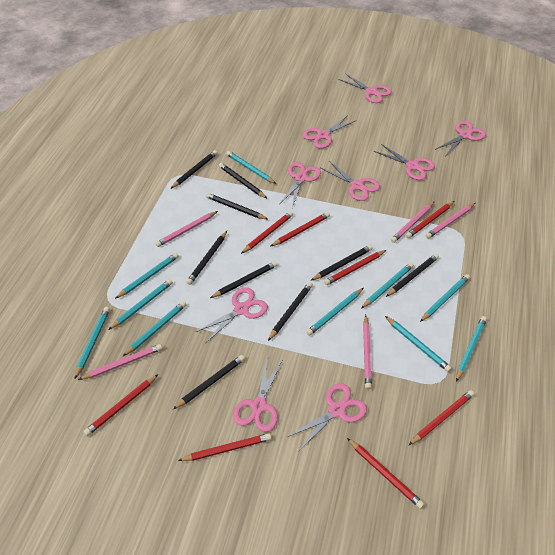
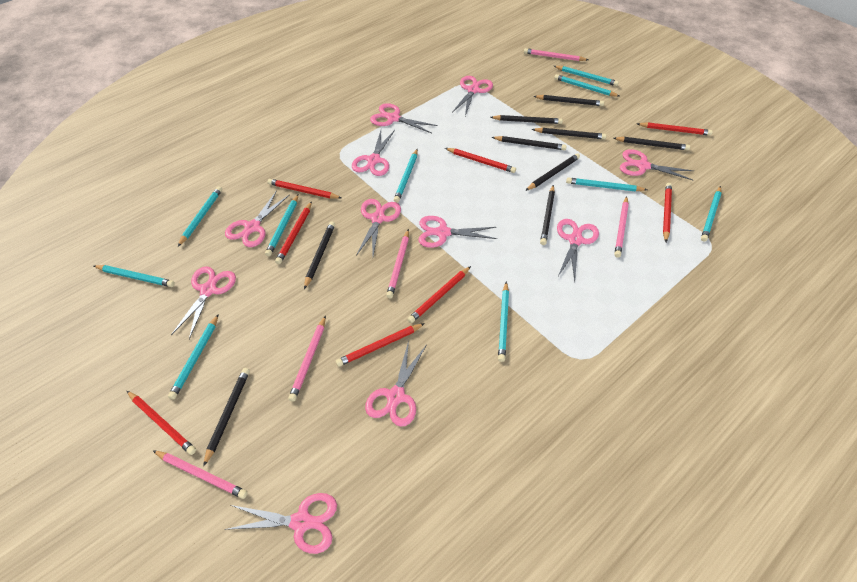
pink scissors: 9 -> 11

